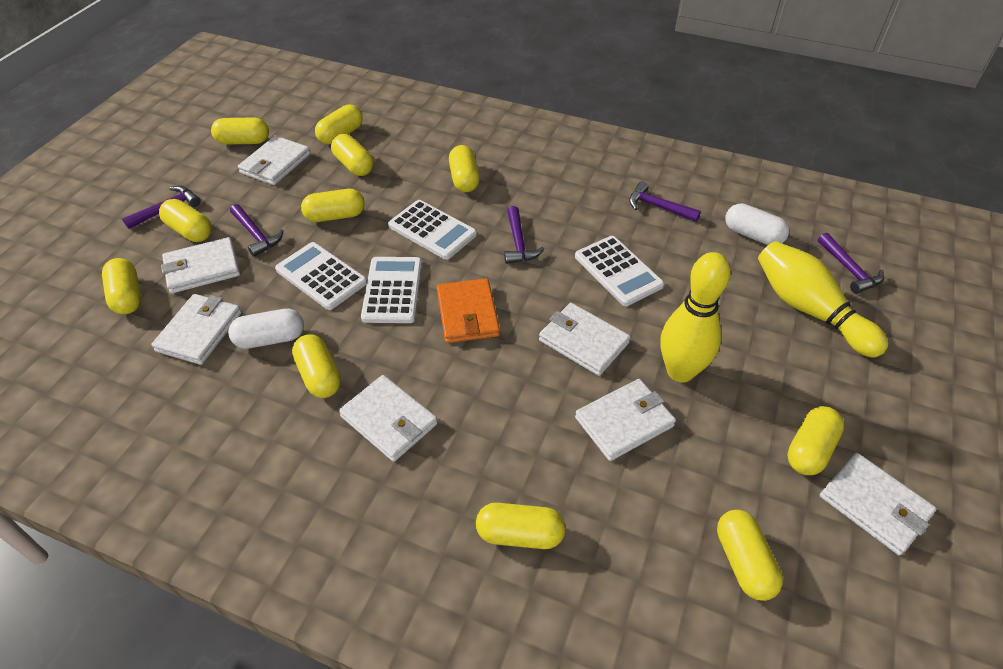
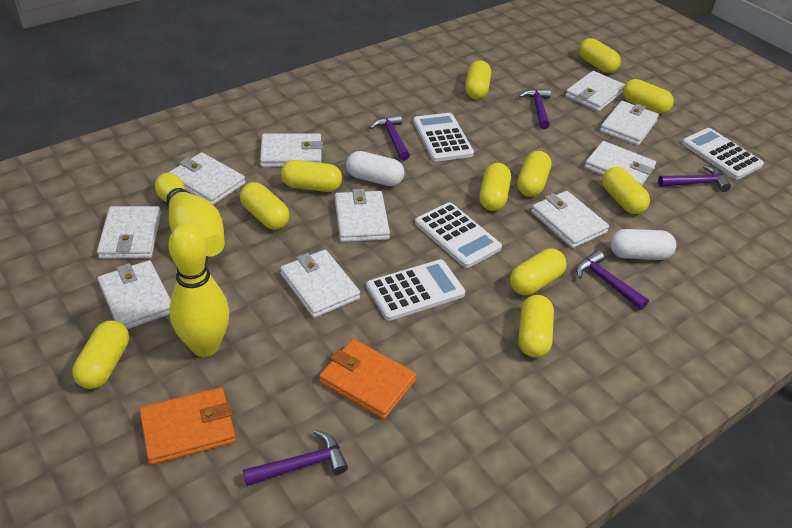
orange wallet: 1 -> 2
white wallet: 7 -> 10

